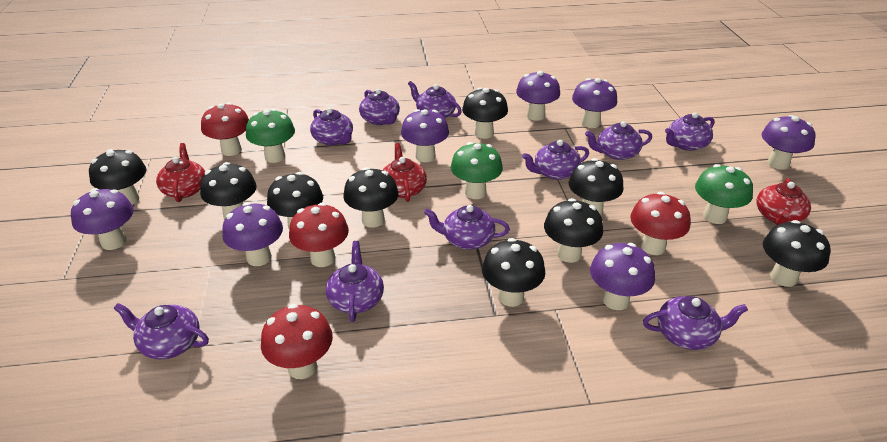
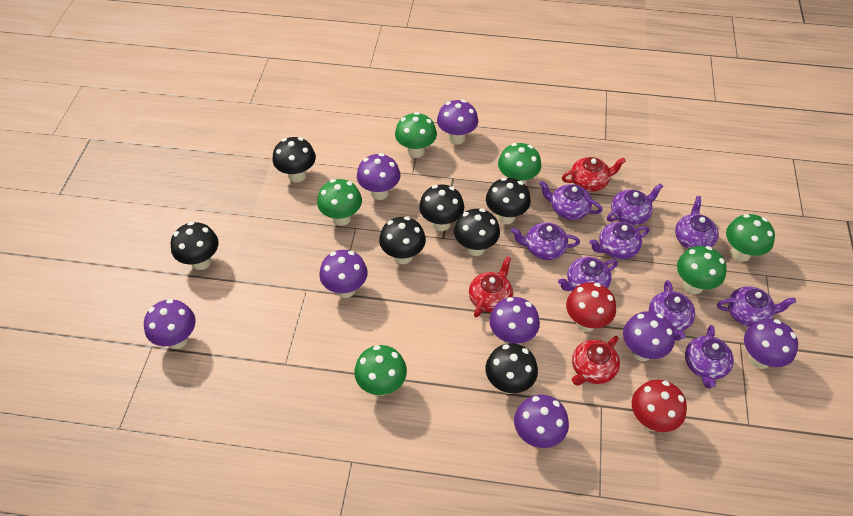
black mushroom: 9 -> 7
green mushroom: 3 -> 6
purple mushroom: 7 -> 8
purple teapot: 10 -> 9
red mushroom: 4 -> 2

